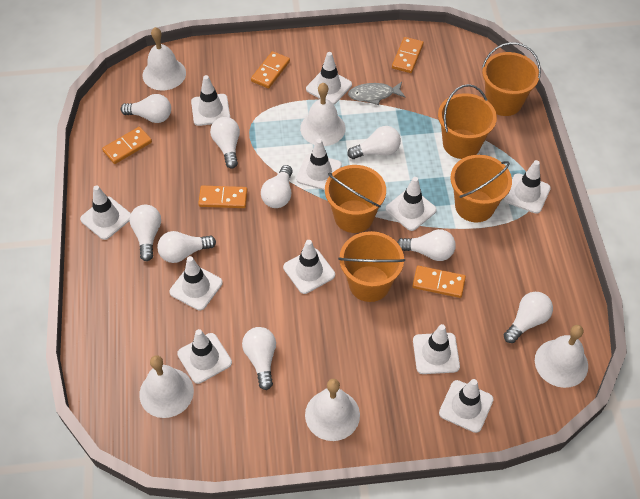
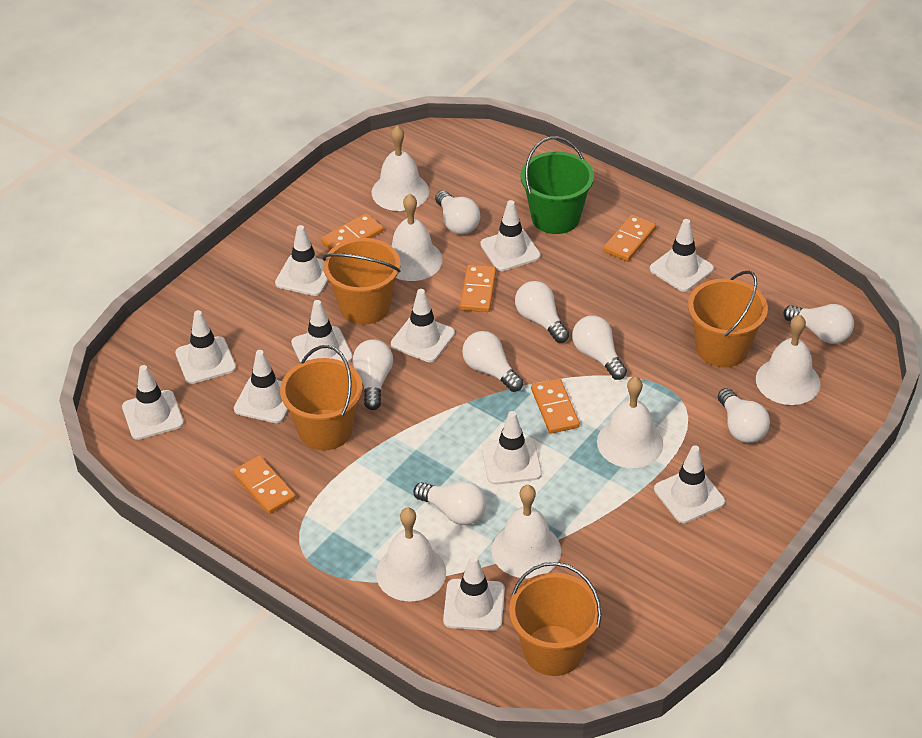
green bucket: 0 -> 1
grey fish: 1 -> 0
orange bucket: 5 -> 4
white bell: 5 -> 6
white light bulb: 9 -> 8

